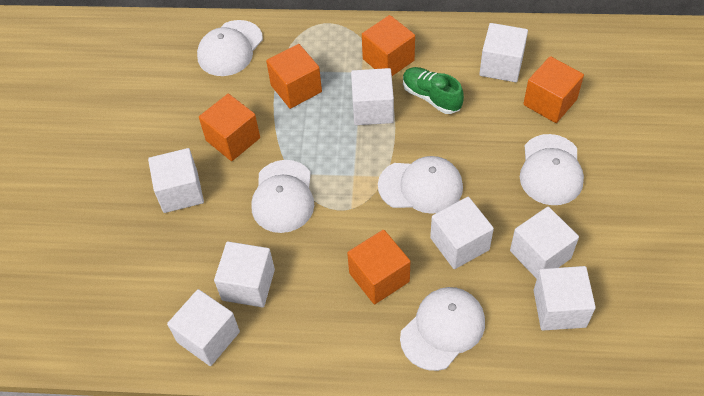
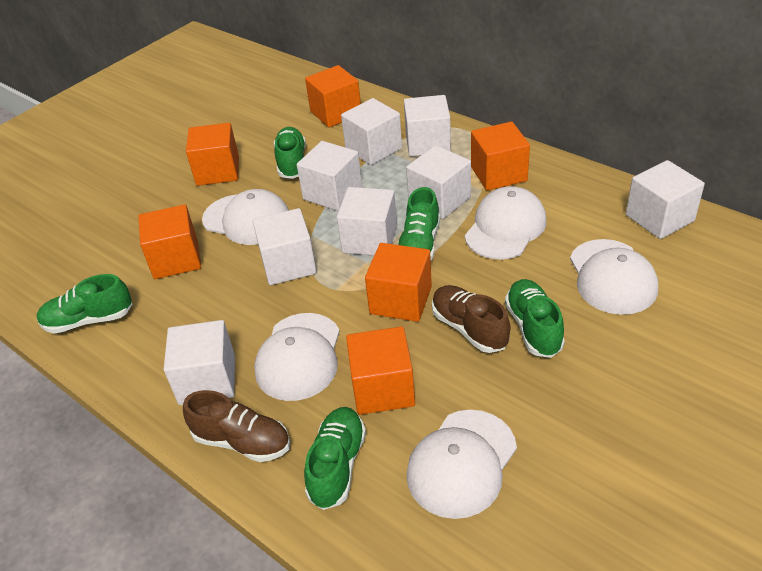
brown shoe: 0 -> 2
green shoe: 1 -> 5
orange cube: 5 -> 6

